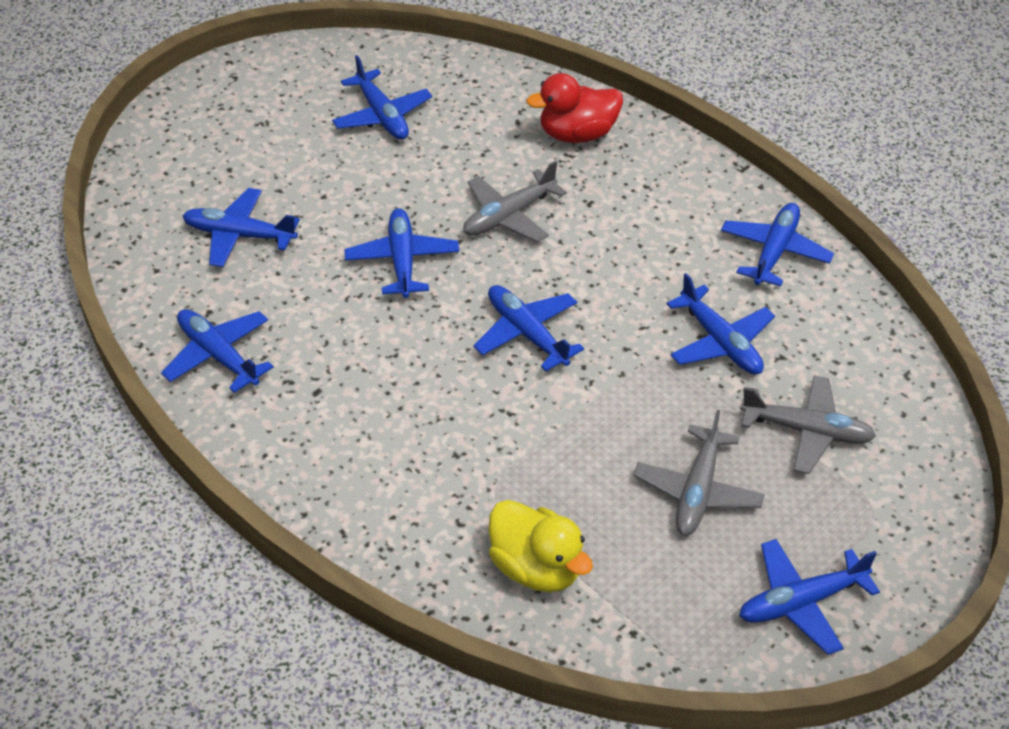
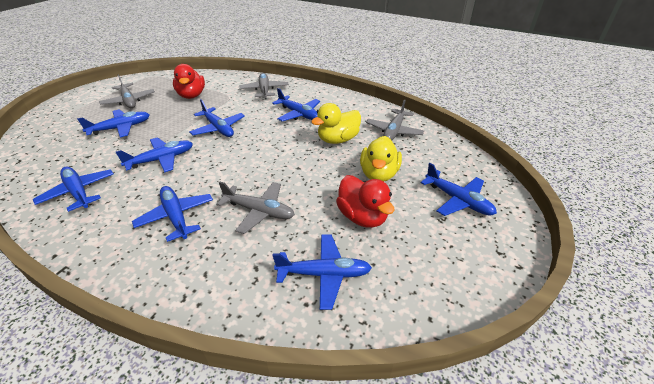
grey plane: 3 -> 4
red duck: 1 -> 2
yellow duck: 1 -> 2

